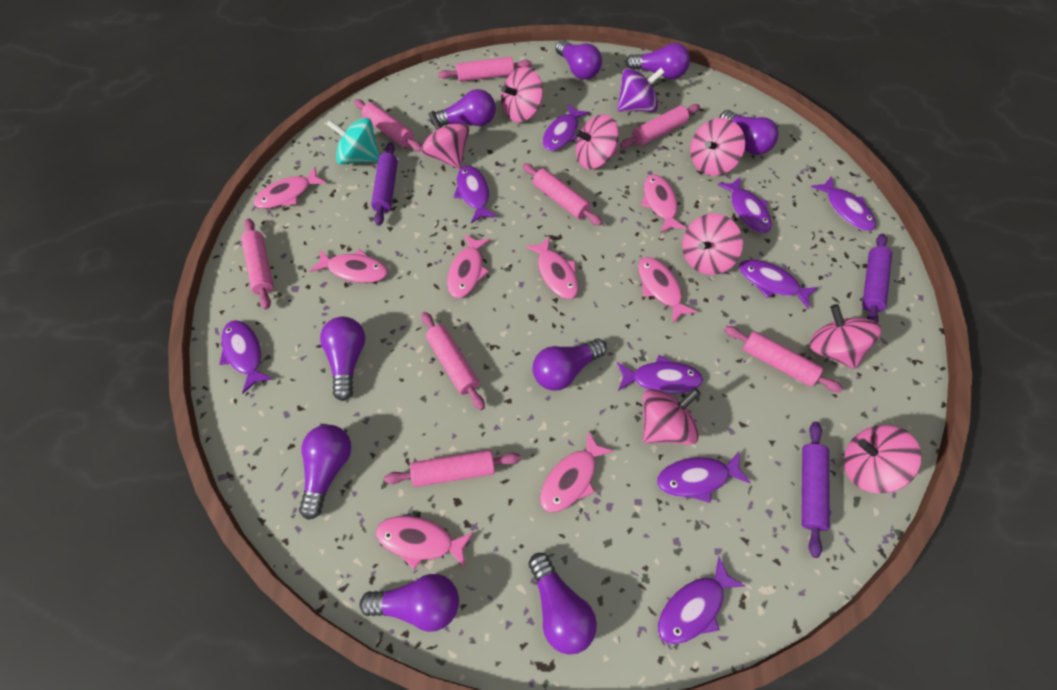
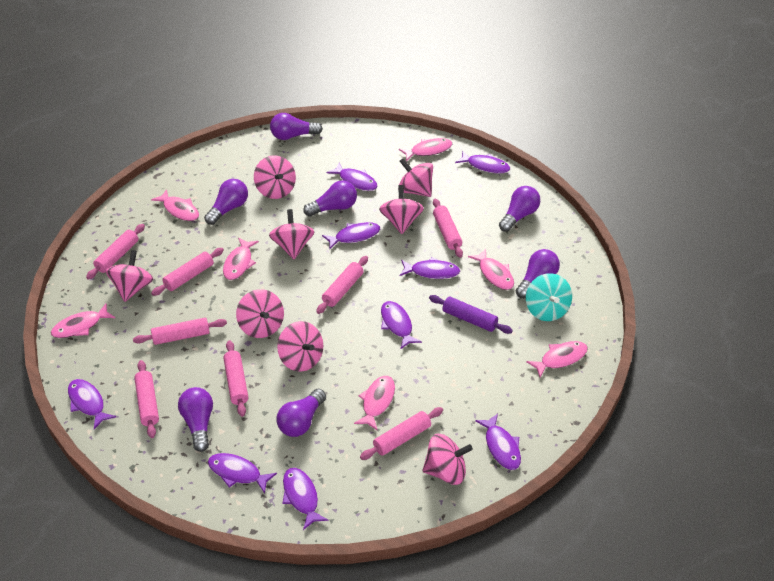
pink fish: 8 -> 7
purple light bulb: 9 -> 7
purple rolling pin: 3 -> 1
purple spinning top: 1 -> 0

